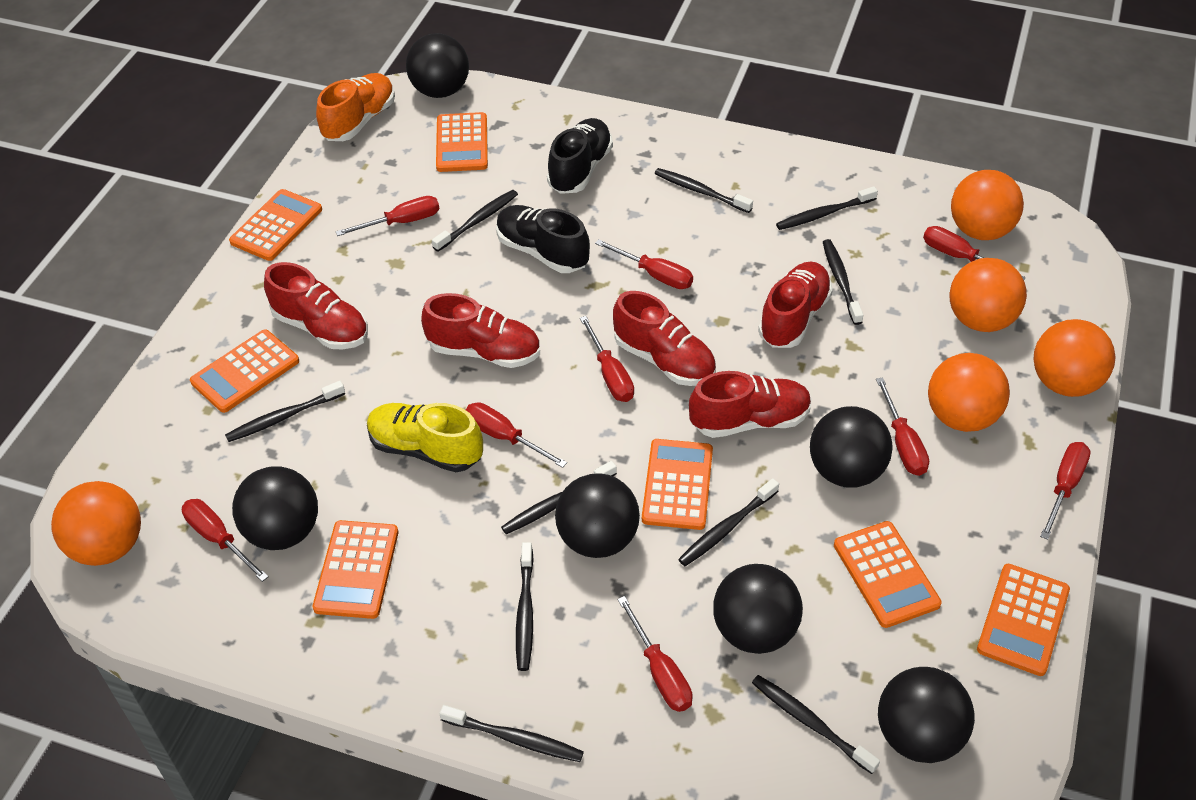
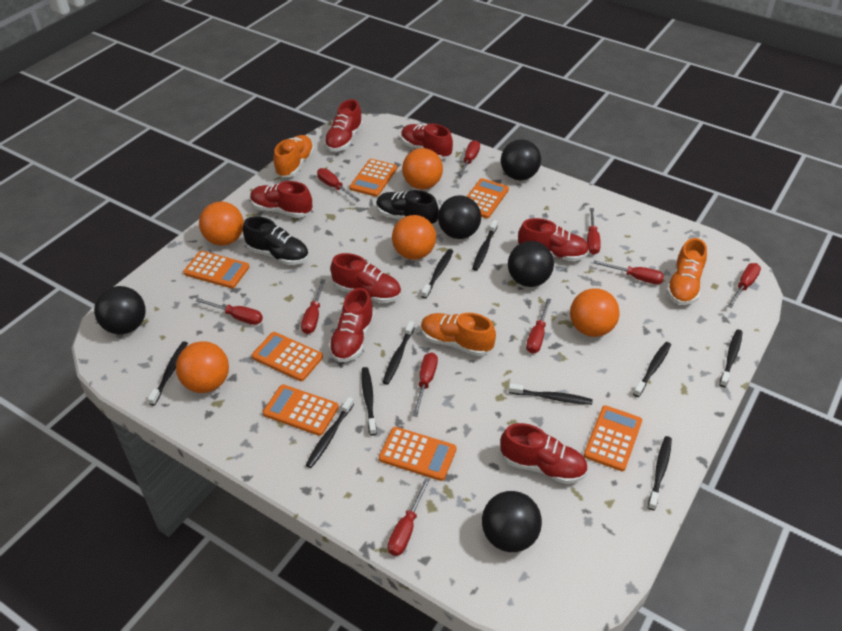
black ball: 6 -> 5
orange shoe: 1 -> 3
red screwdriver: 9 -> 10
red shoe: 5 -> 7
yellow shoe: 1 -> 0

